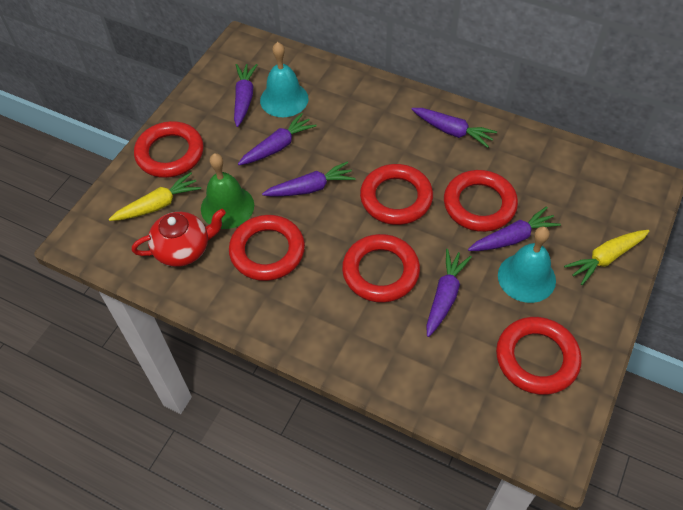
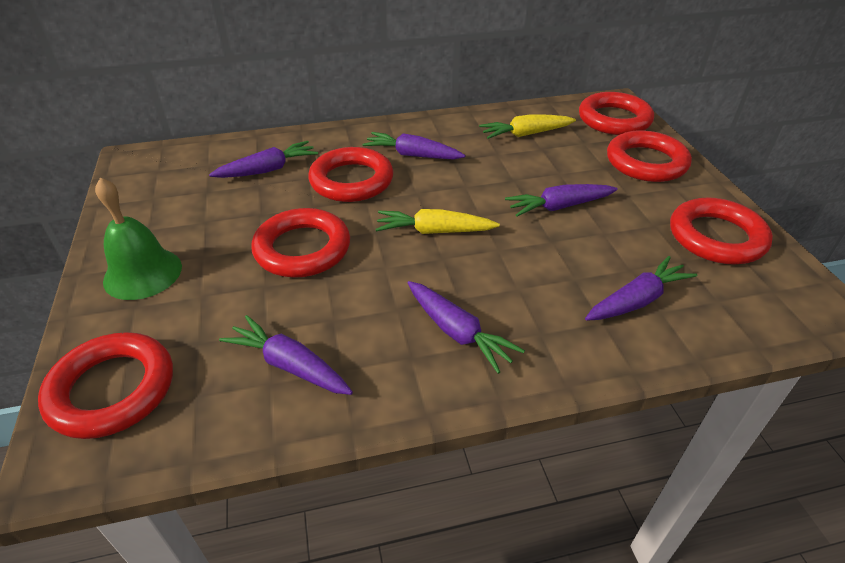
red teapot: 1 -> 0
turquoise bell: 2 -> 0

